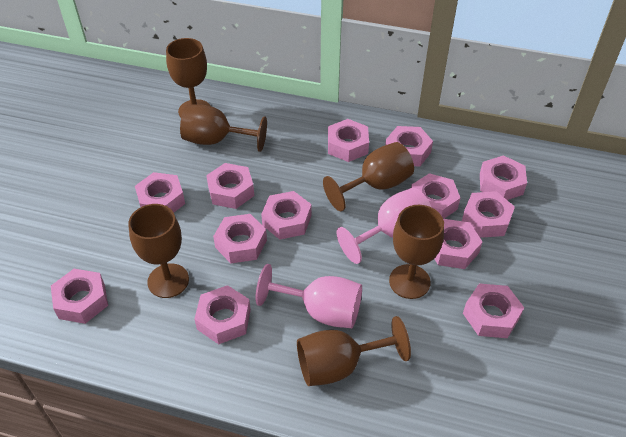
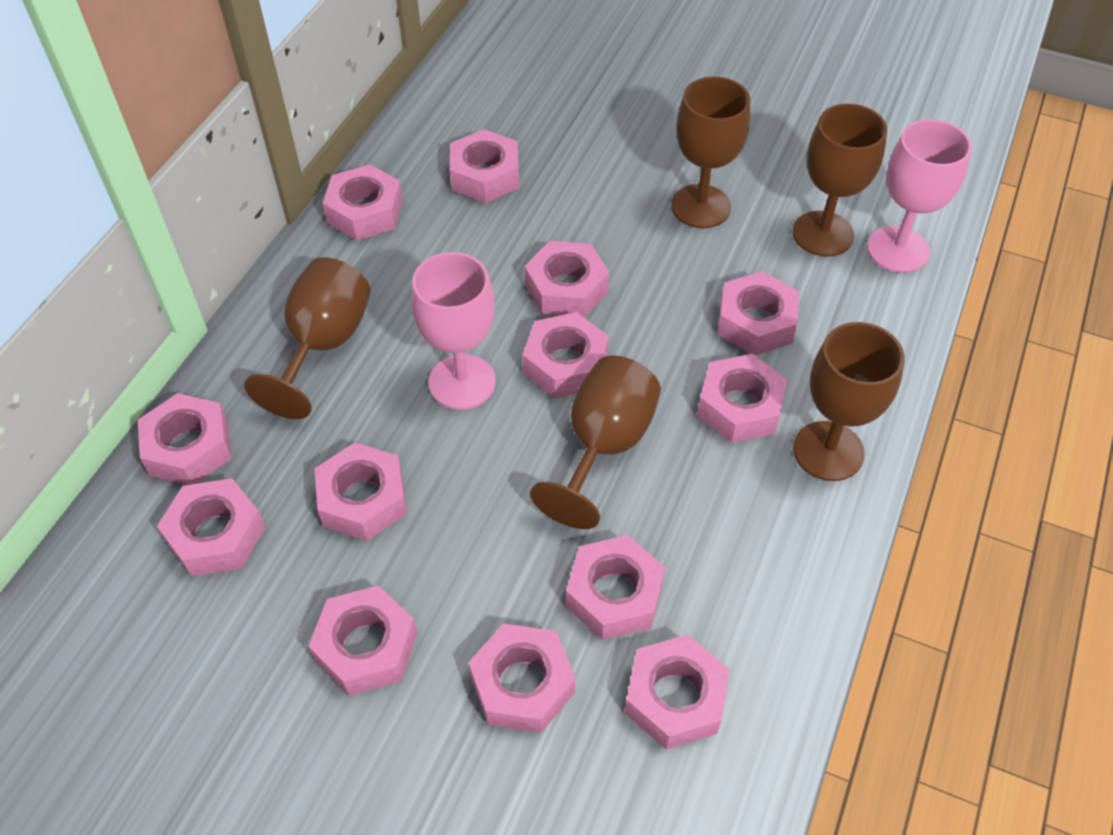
brown goblet: 6 -> 5

